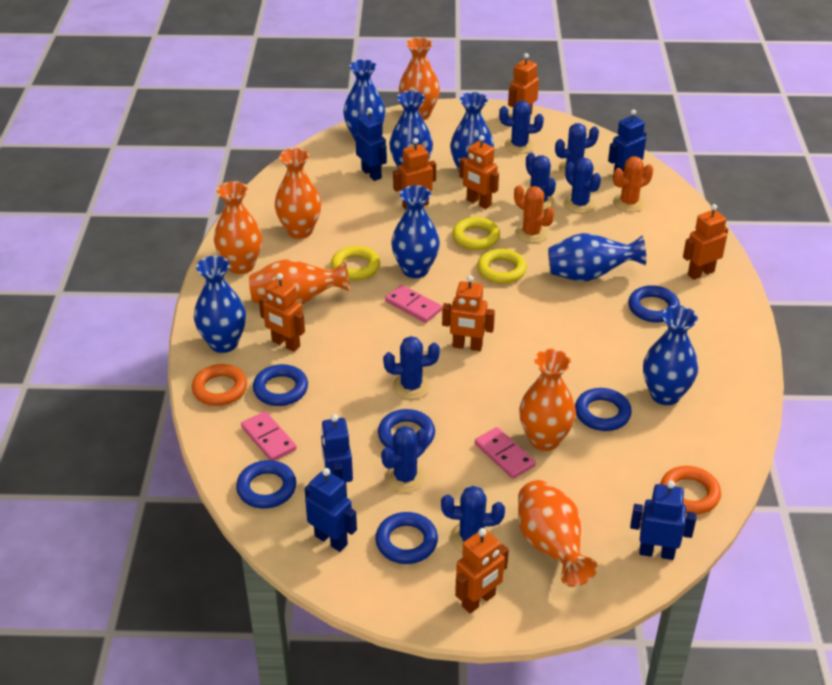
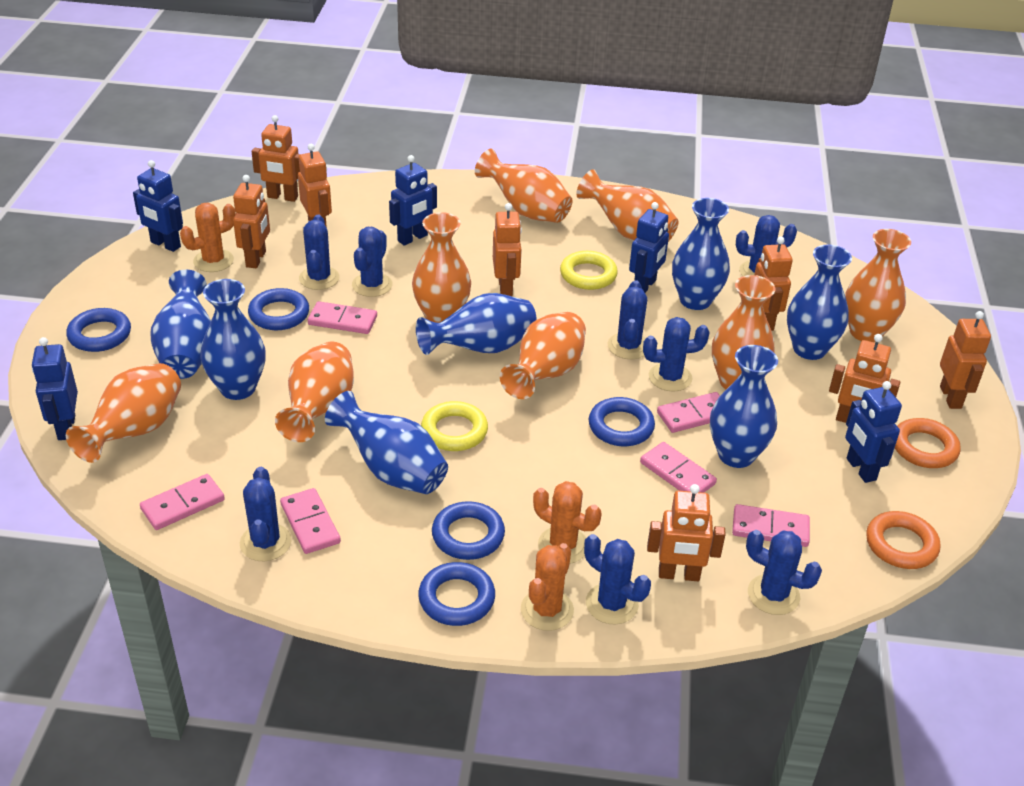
blue cactus: 7 -> 8
blue ring: 6 -> 5
orange cactus: 2 -> 3
orange robot: 7 -> 8
orange vase: 6 -> 8
pink domino: 3 -> 6
yellow ring: 3 -> 2

